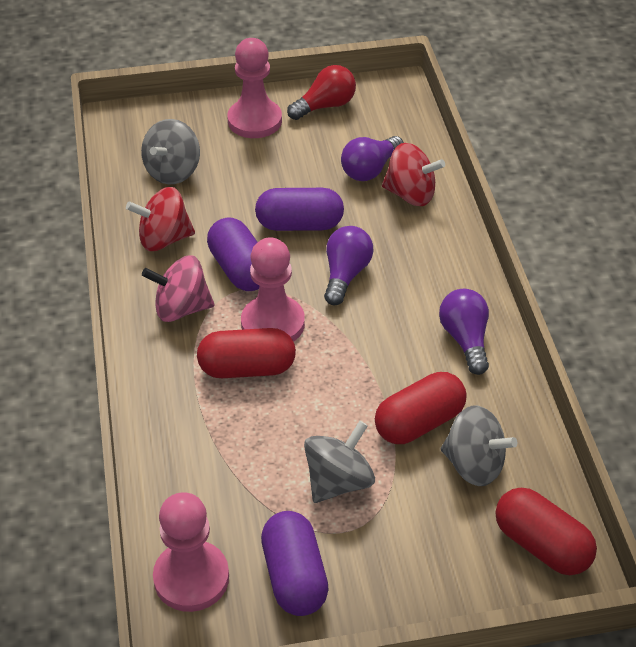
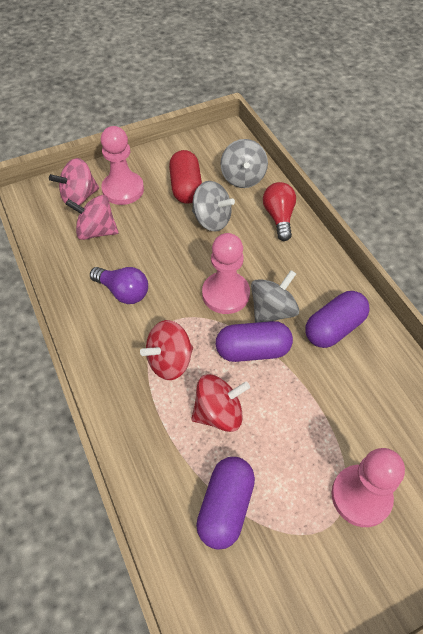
pink spinning top: 1 -> 2
purple light bulb: 3 -> 1
red capsule: 3 -> 1

